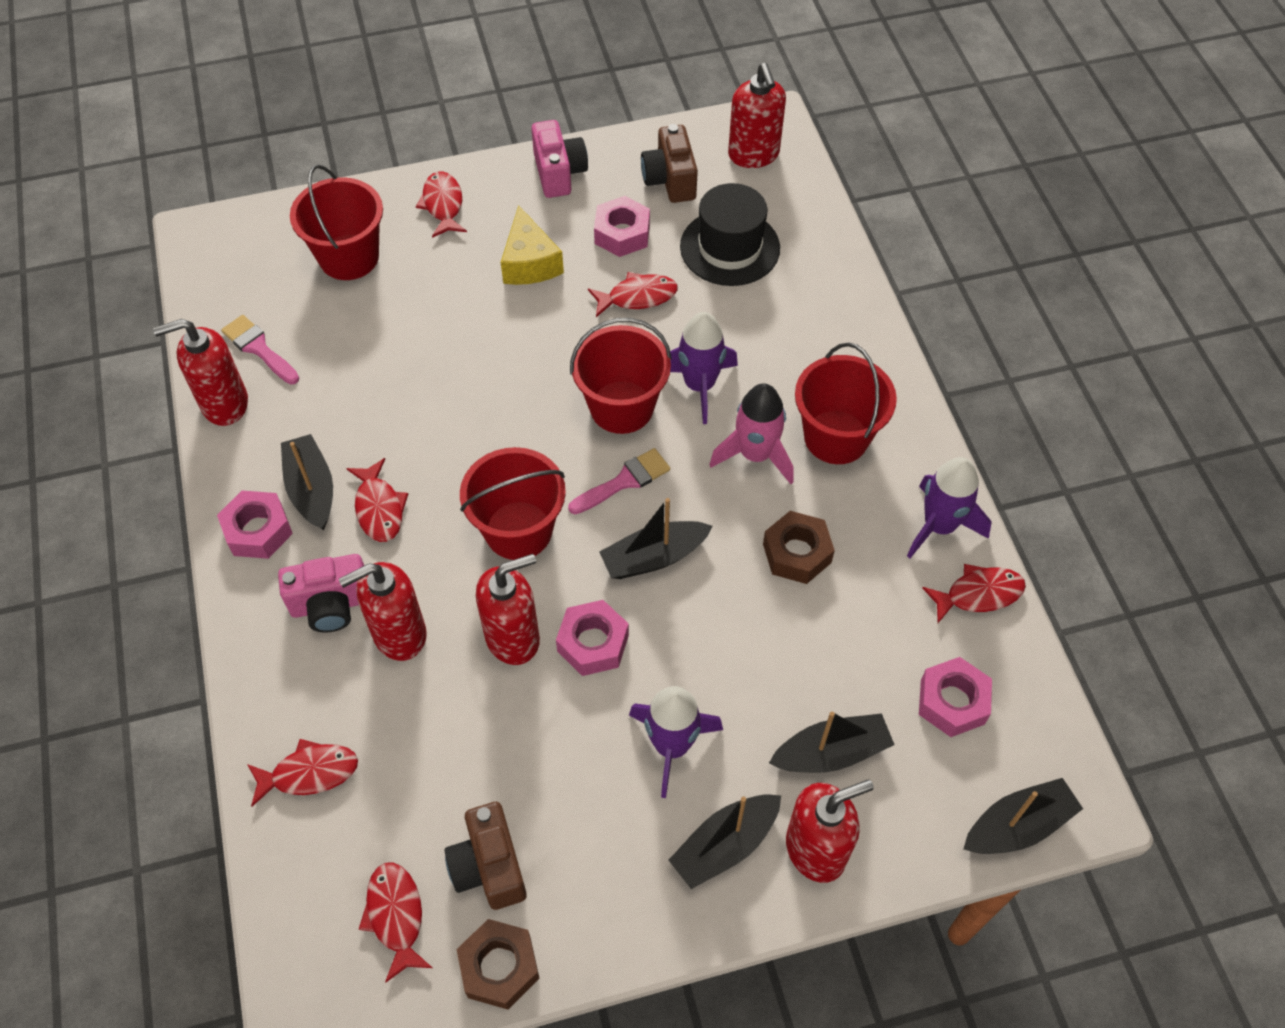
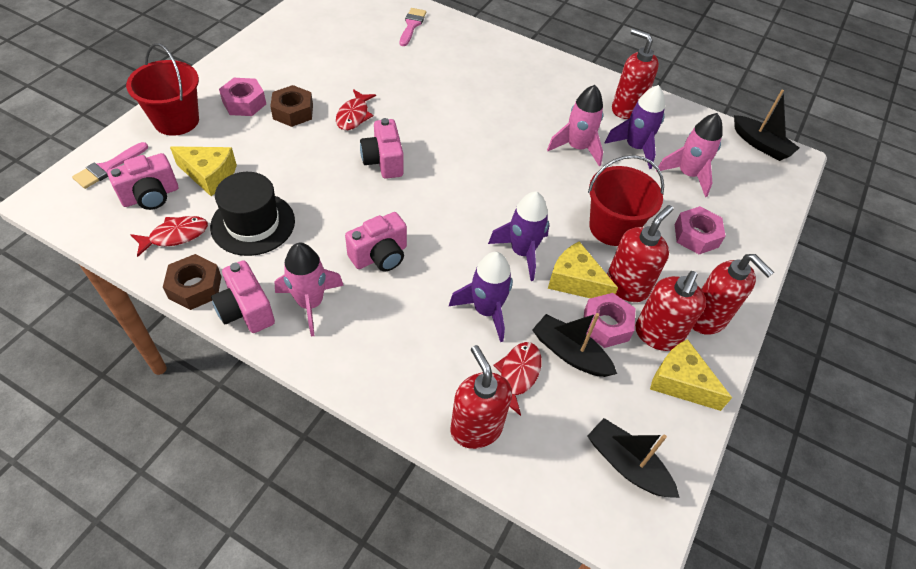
black boat: 5 -> 3
brown camera: 2 -> 0
pink camera: 2 -> 4
pink nut: 4 -> 3
pink rocket: 1 -> 3
red bucket: 4 -> 2
red fish: 6 -> 3
yellow cheese: 1 -> 3

